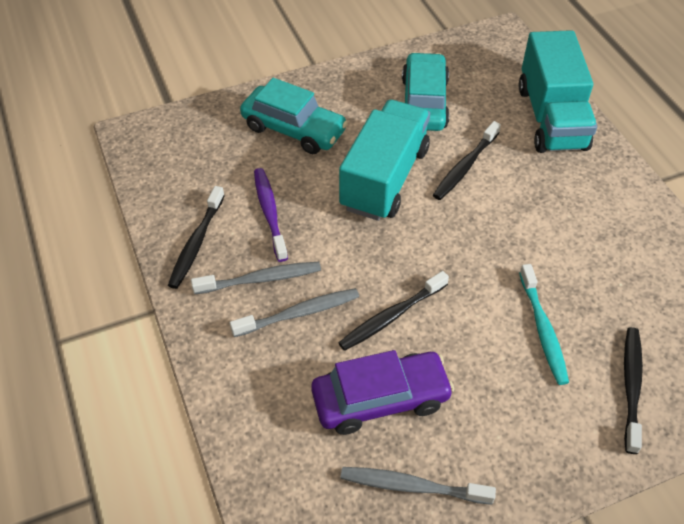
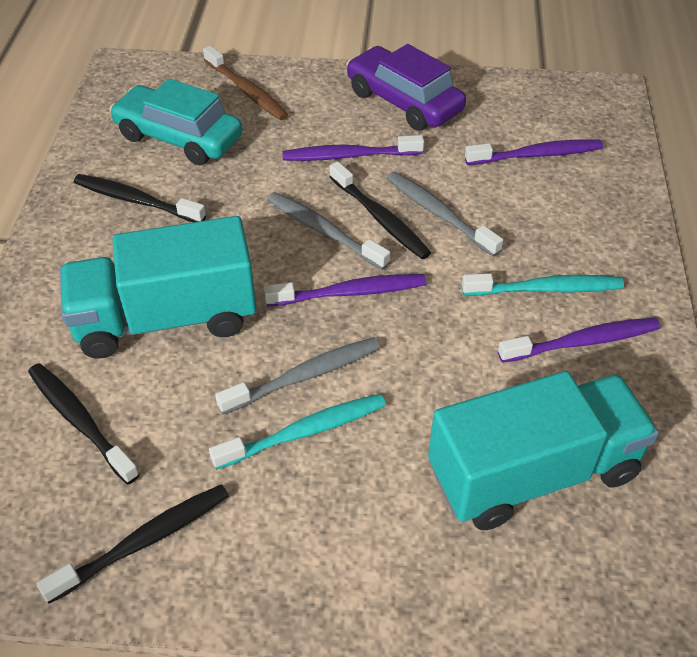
brown toothbrush: 0 -> 1
purple toothbrush: 1 -> 4
turquoise car: 2 -> 1
turquoise toothbrush: 1 -> 2

